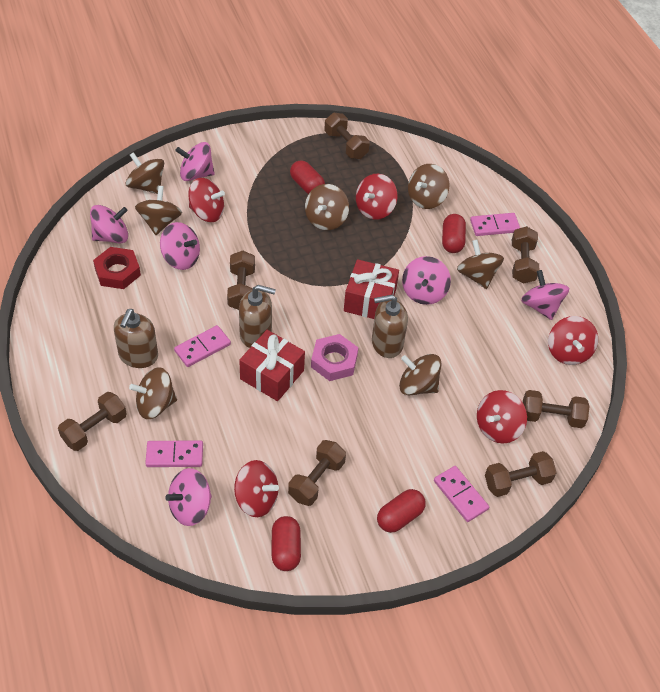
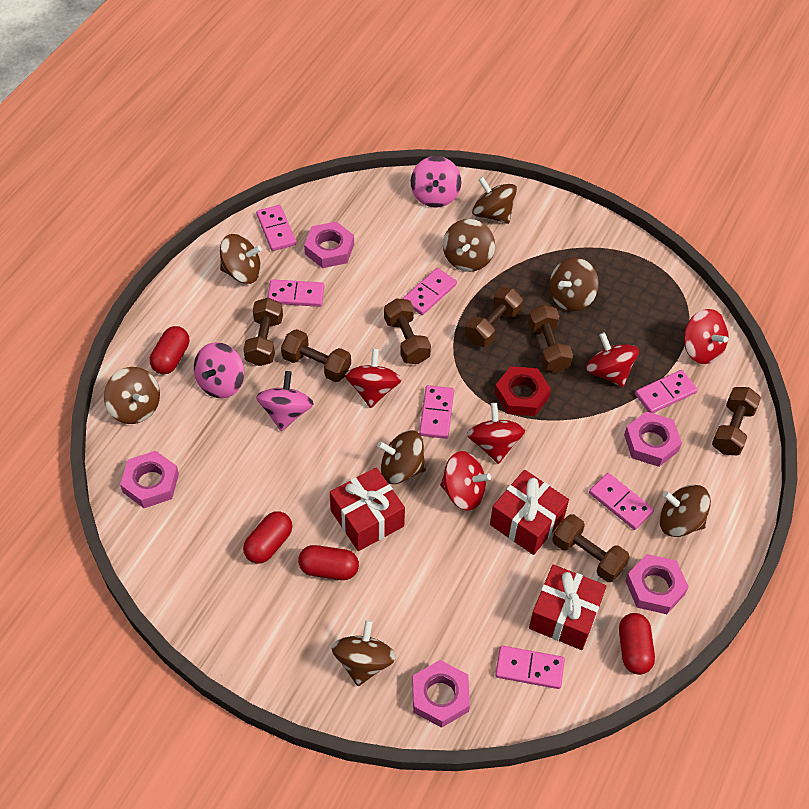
brown soap dispenser: 3 -> 0
brown spinning top: 7 -> 8
pink domino: 4 -> 7
pink nut: 1 -> 5
pink spinning top: 6 -> 3
red gift: 2 -> 3

